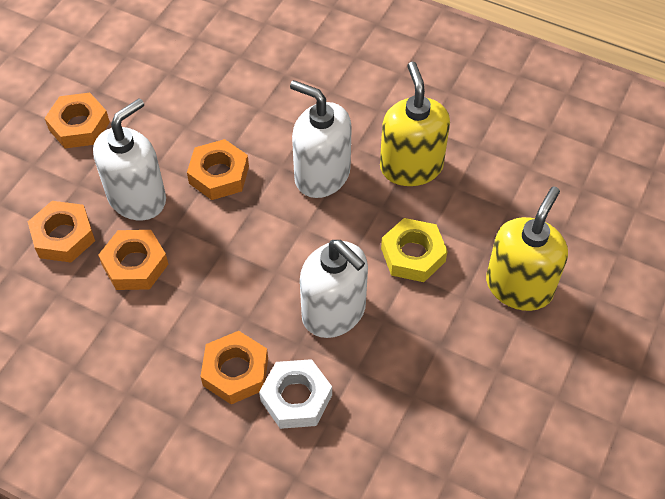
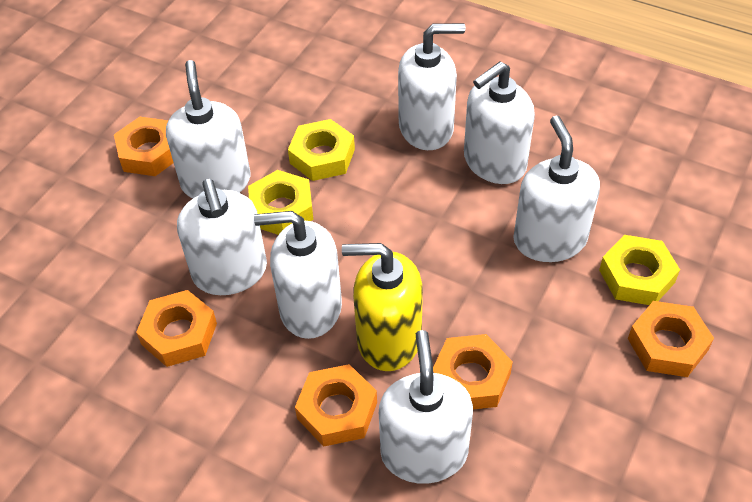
white nut: 1 -> 0
white soap dispenser: 3 -> 7
yellow nut: 1 -> 3
yellow soap dispenser: 2 -> 1

